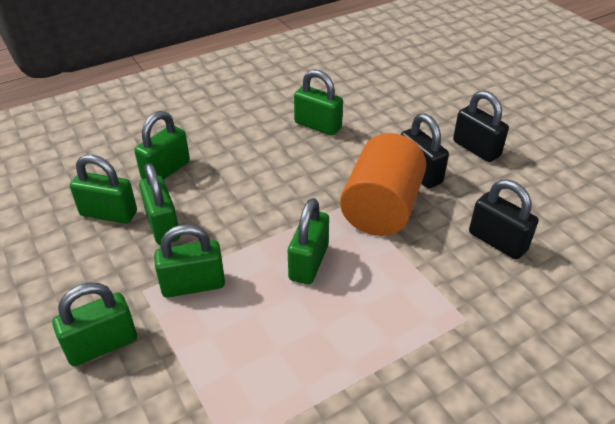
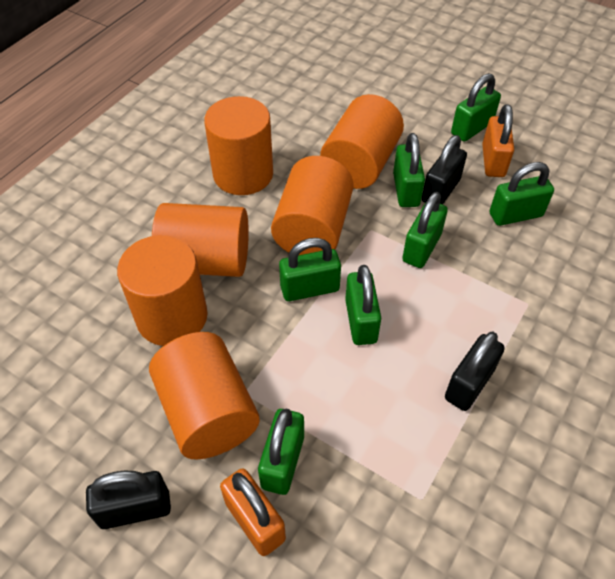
orange cylinder: 1 -> 6
orange padlock: 0 -> 2

